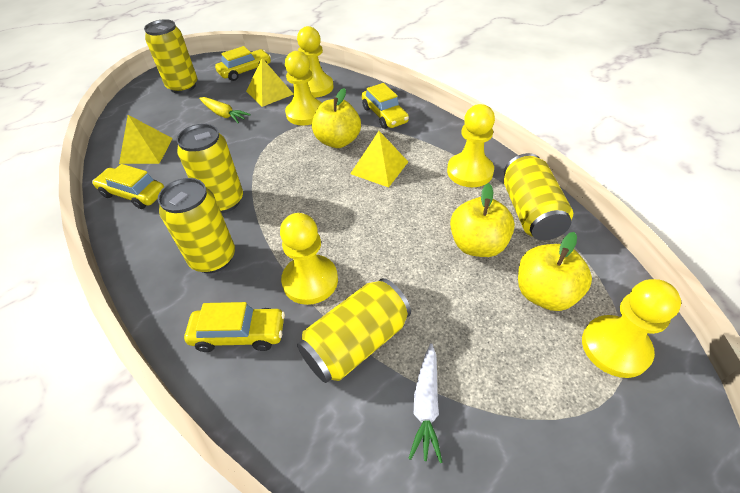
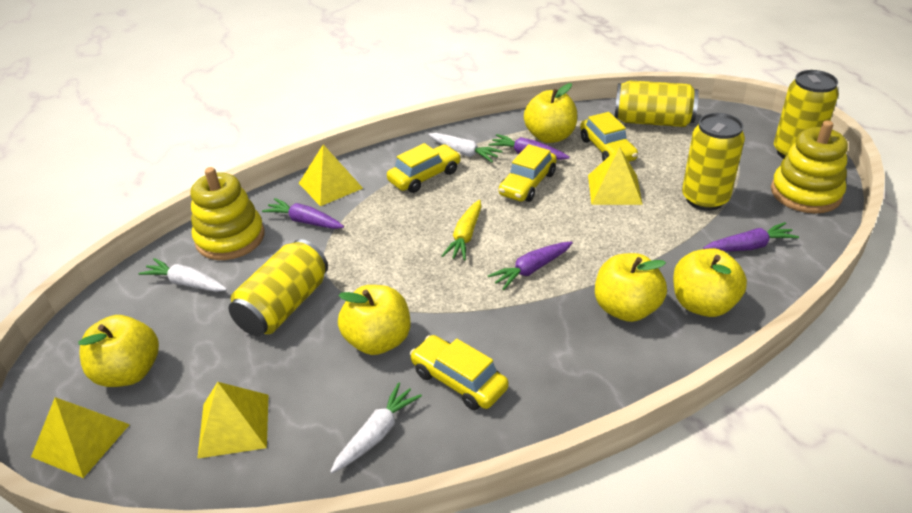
purple carrot: 0 -> 4
white carrot: 1 -> 3
yellow apple: 3 -> 5
yellow can: 5 -> 4
yellow pawn: 5 -> 0
yellow pyramid: 3 -> 4
yellow stacking toy: 0 -> 2

